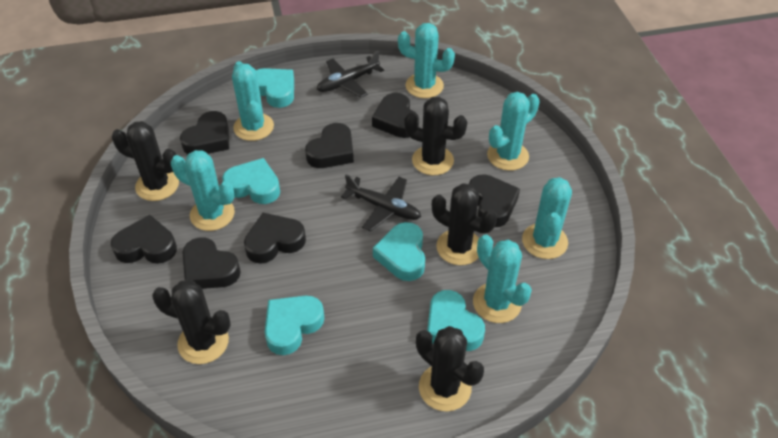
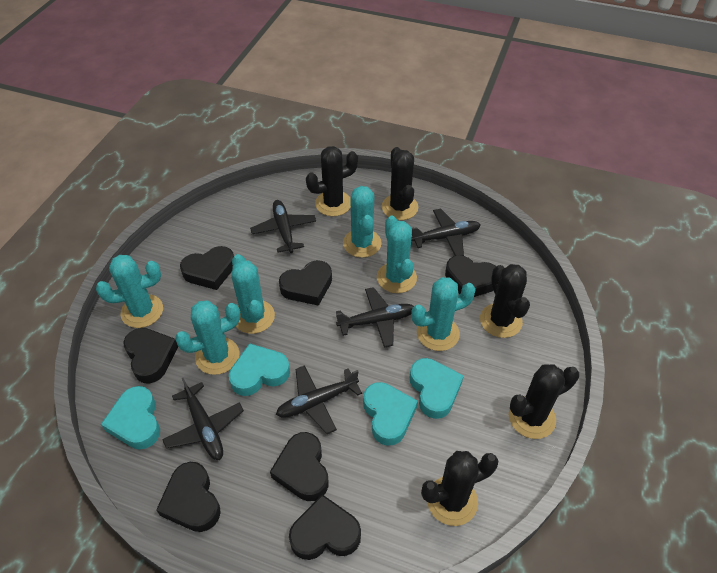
black plane: 2 -> 5
turquoise heart: 5 -> 4

